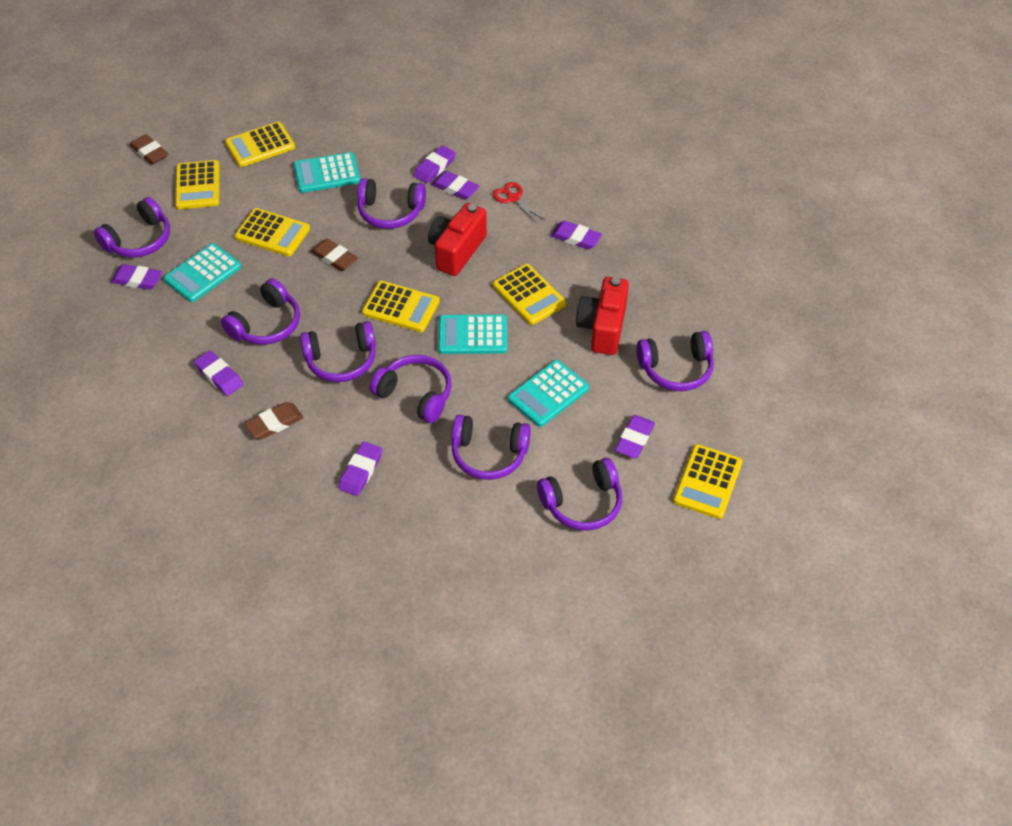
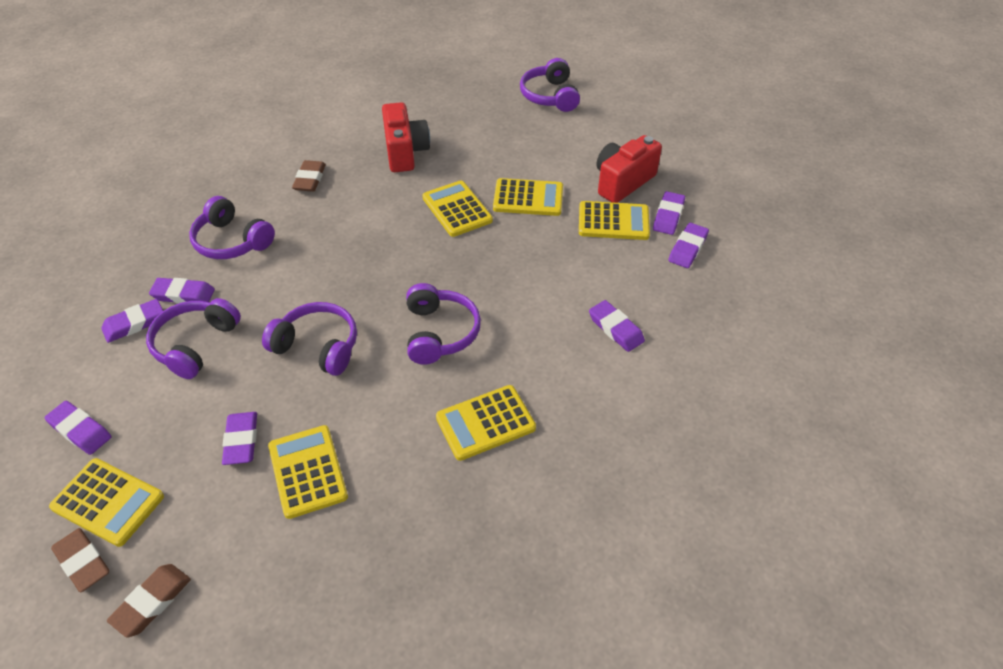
purple headphones: 8 -> 5
red scissors: 1 -> 0
turquoise calculator: 4 -> 0

